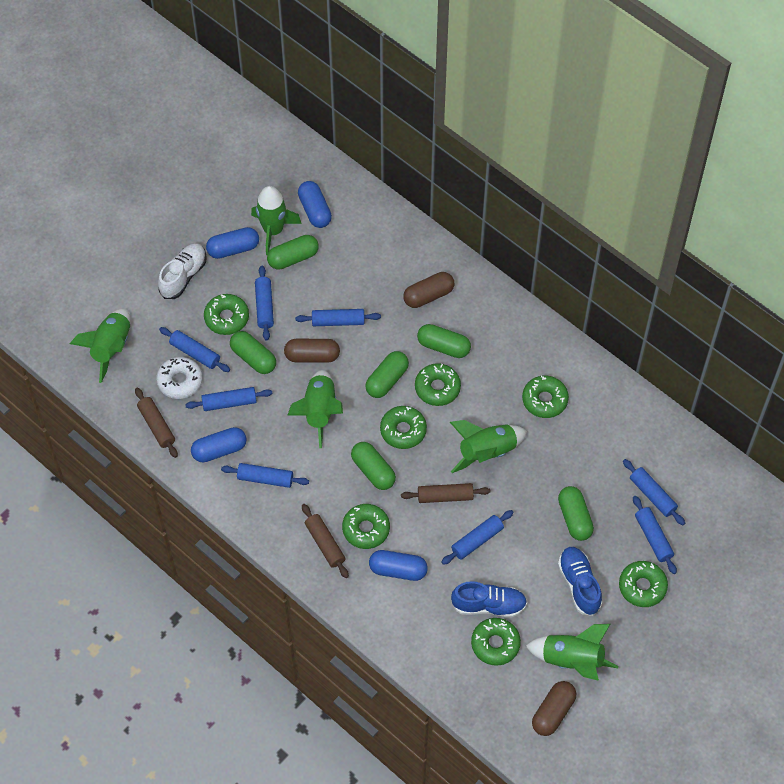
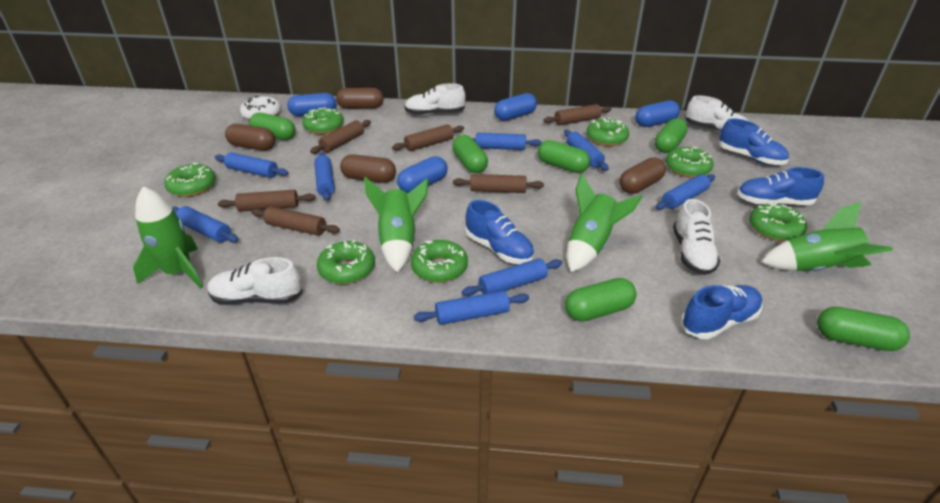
blue shoe: 2 -> 4
brown capsule: 3 -> 4
brown rolling pin: 3 -> 6
green rocket: 5 -> 4
white shoe: 1 -> 4

